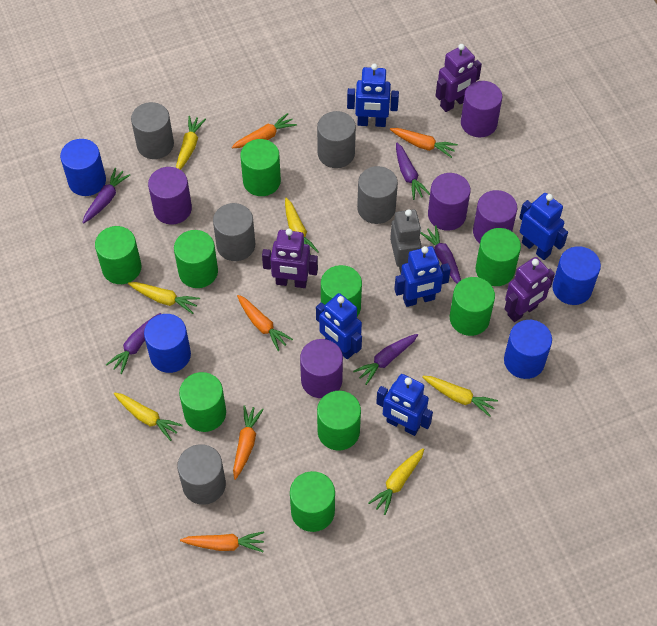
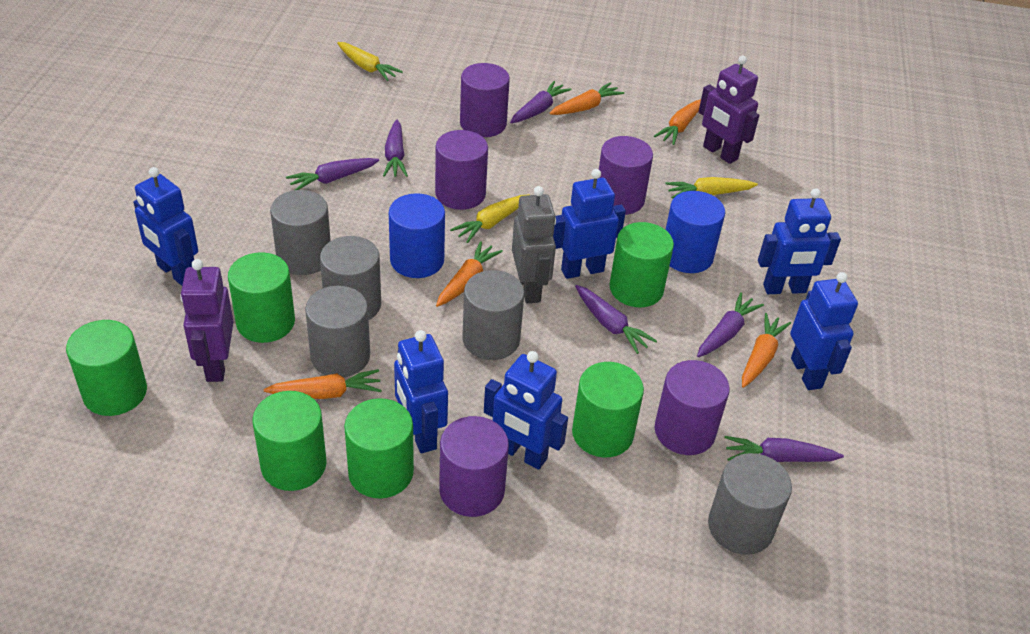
blue cylinder: 4 -> 2
blue robot: 5 -> 6
green cylinder: 9 -> 6
purple carrot: 5 -> 6
purple robot: 3 -> 2
yellow carrot: 6 -> 3

